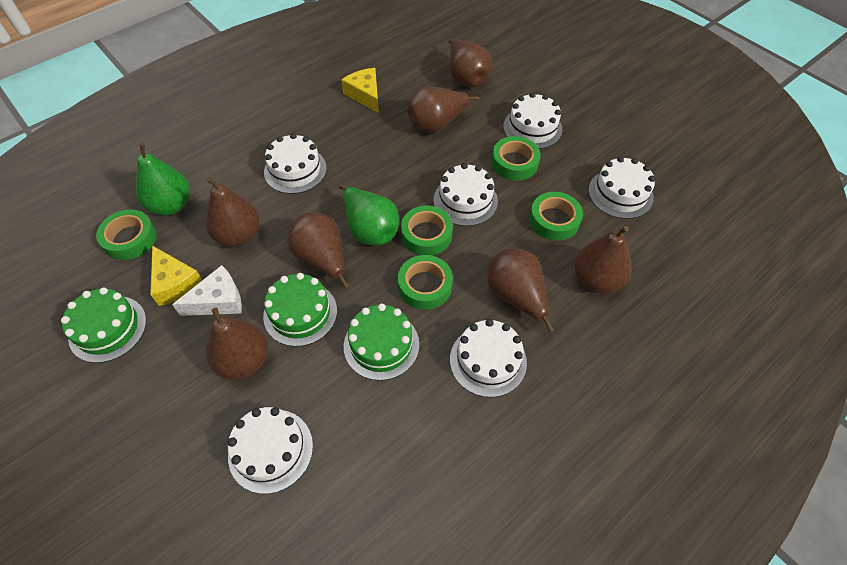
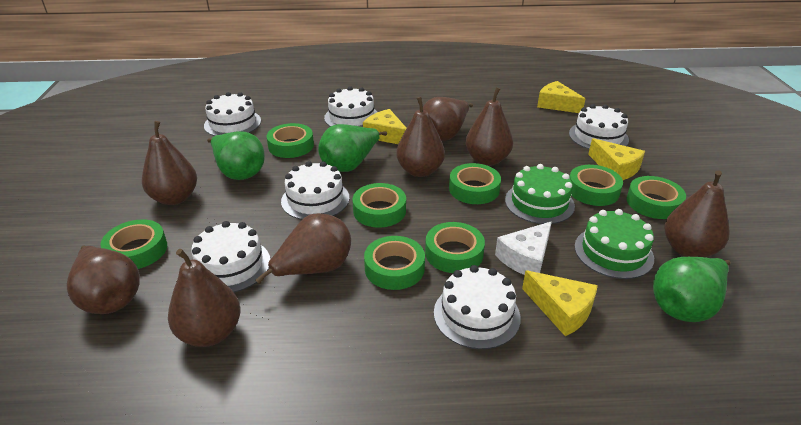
brown pear: 7 -> 8
green cake: 3 -> 2
green pear: 2 -> 3
green tape: 5 -> 8
yellow cheese: 2 -> 4

